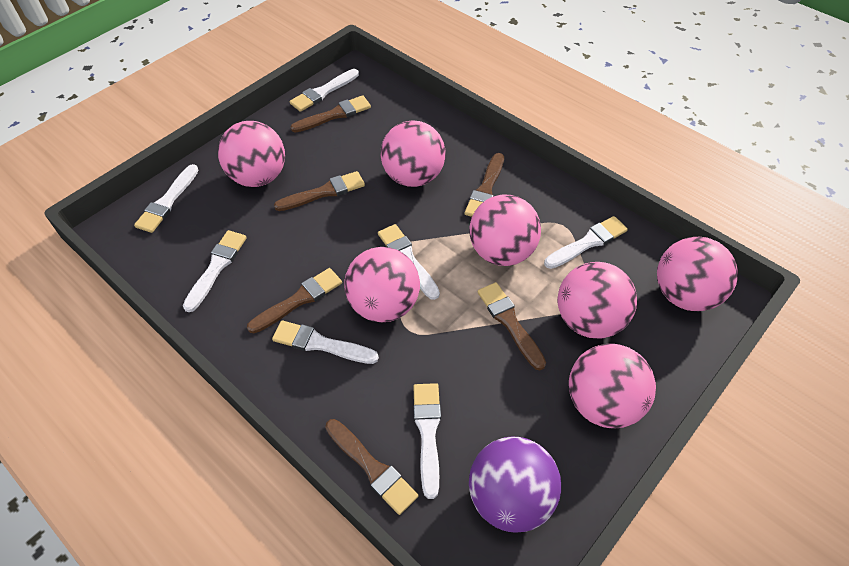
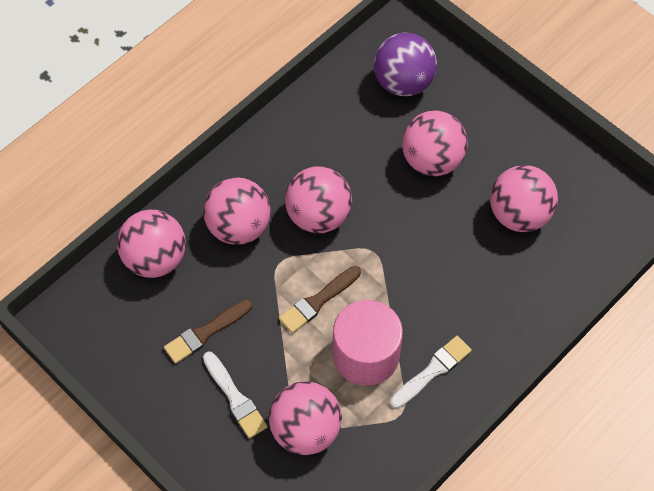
brown brush: 6 -> 2
pink ball: 7 -> 6
pink cylinder: 0 -> 1
white brush: 7 -> 2

